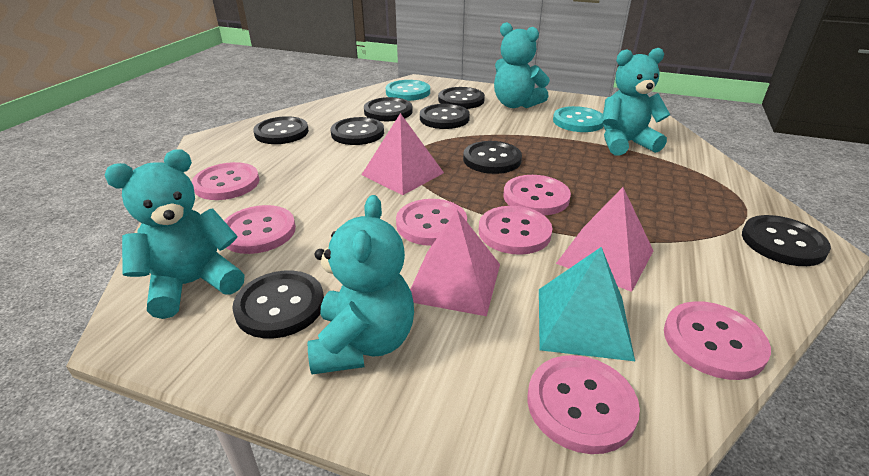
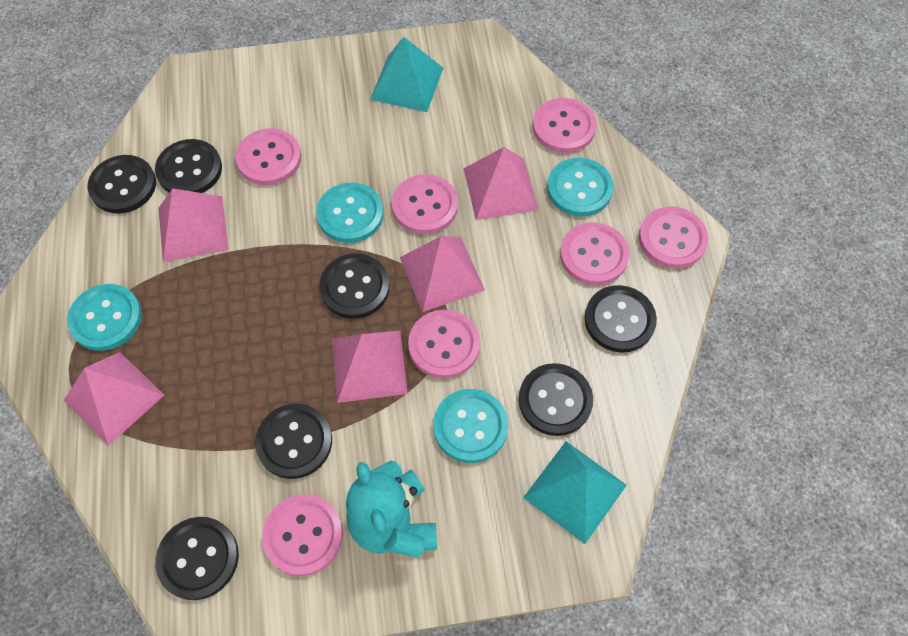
black button: 8 -> 7
pink pyramid: 3 -> 5
turquoise button: 2 -> 4
turquoise pyramid: 1 -> 2
turquoise teddy bear: 4 -> 1

